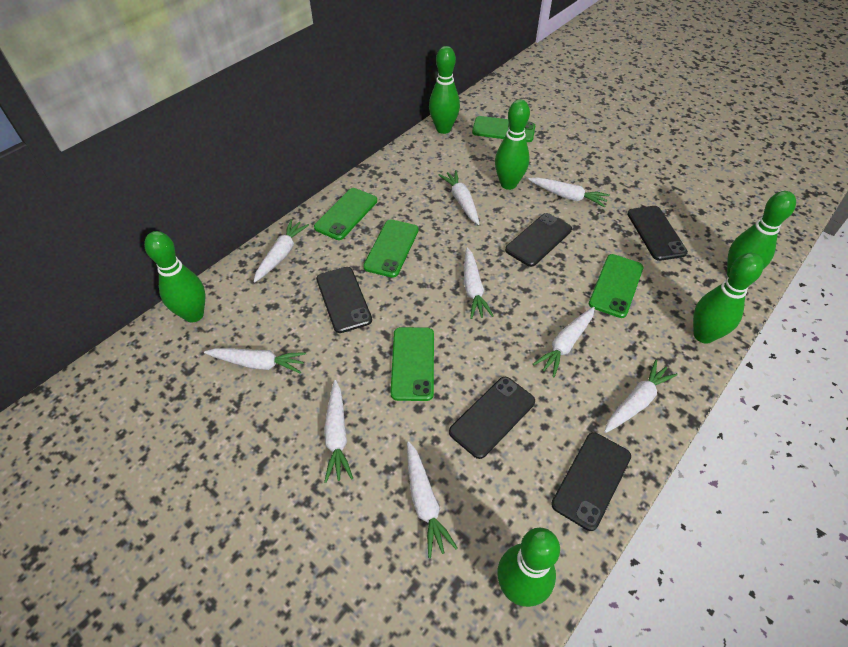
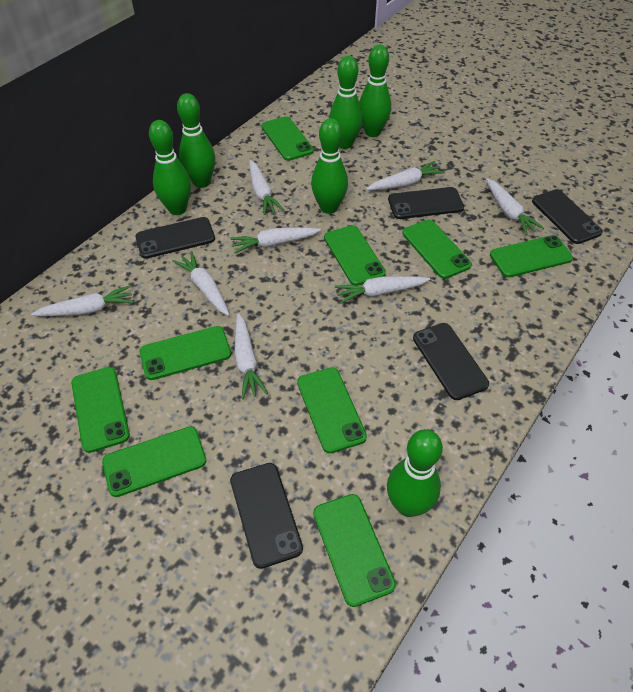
green phone: 5 -> 9
white carrot: 9 -> 8

